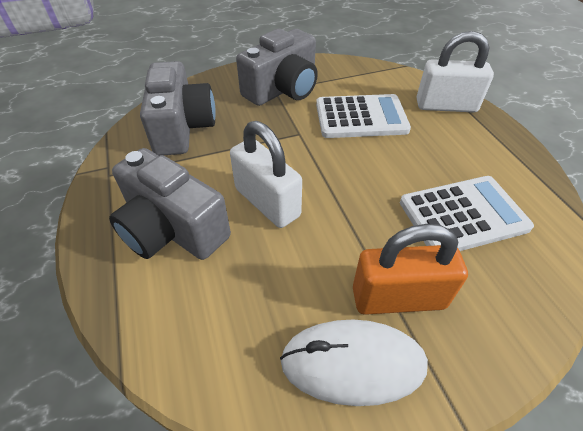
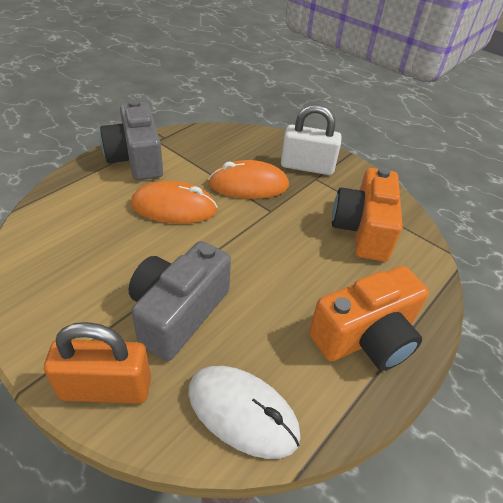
grey camera: 3 -> 2
orange camera: 0 -> 2
orange mouse: 0 -> 2
white calculator: 2 -> 0
white padlock: 2 -> 1

